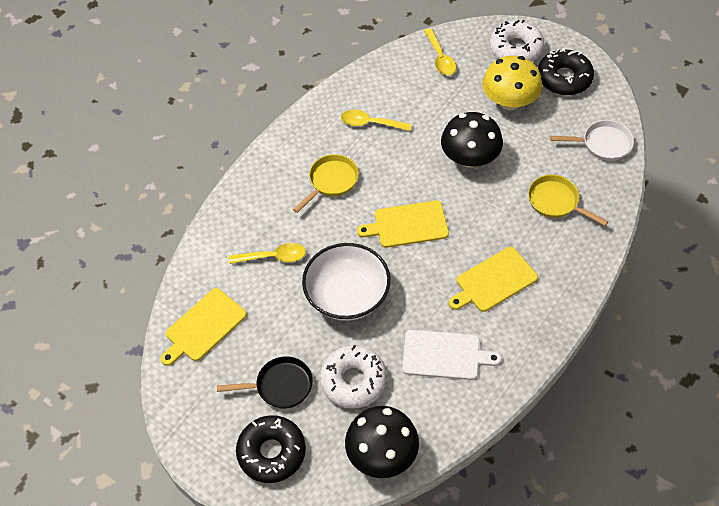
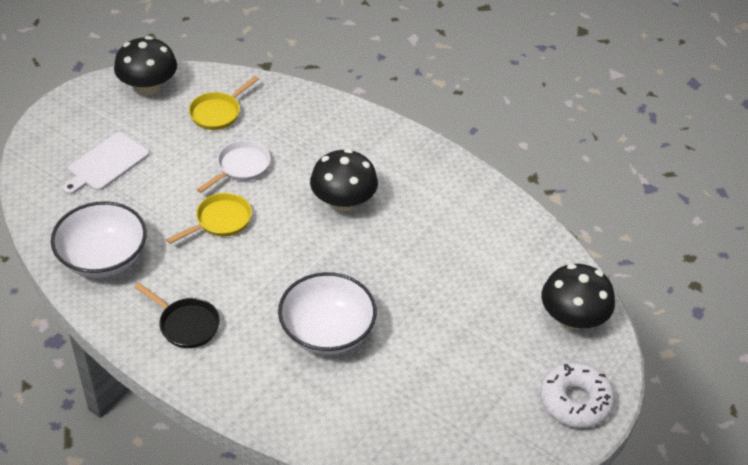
black donut: 2 -> 0
black mushroom: 2 -> 3
white bowl: 1 -> 2
white donut: 2 -> 1
yellow cutting board: 3 -> 0
yellow mushroom: 1 -> 0
yellow spoon: 3 -> 0

